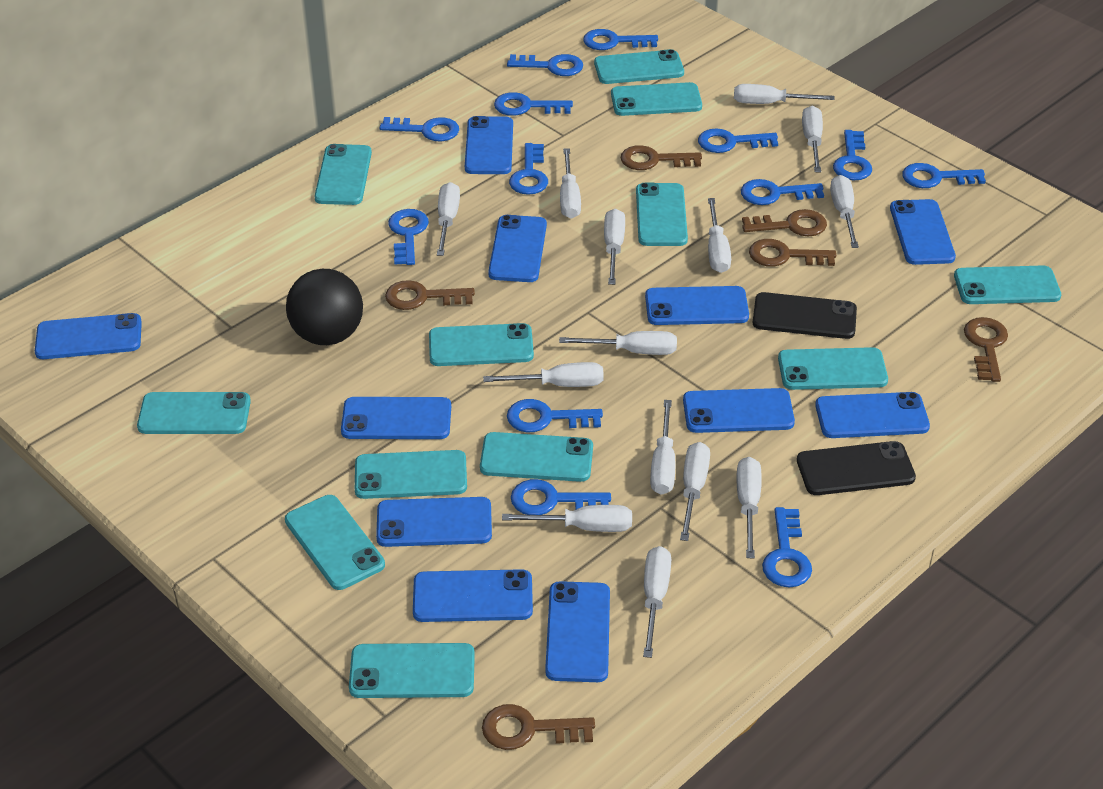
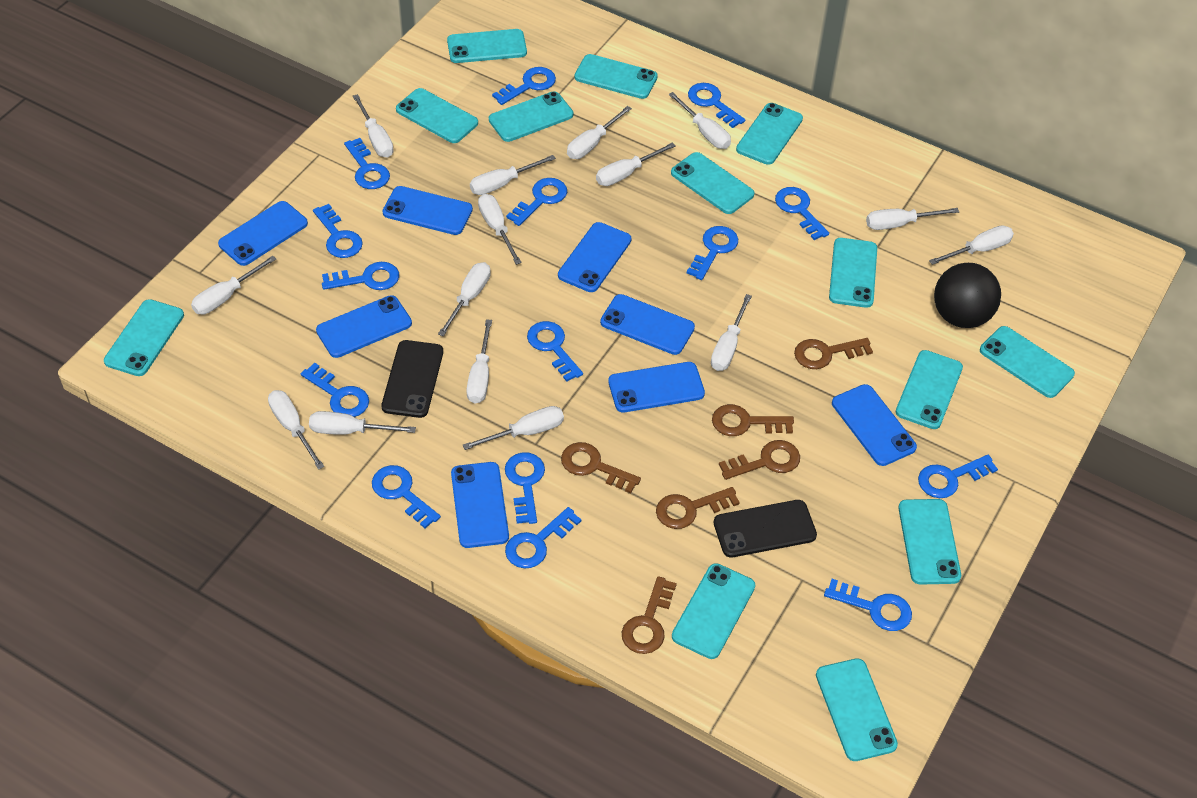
blue key: 13 -> 15
blue phone: 11 -> 8
turquoise phone: 12 -> 13
white screwdriver: 14 -> 15

